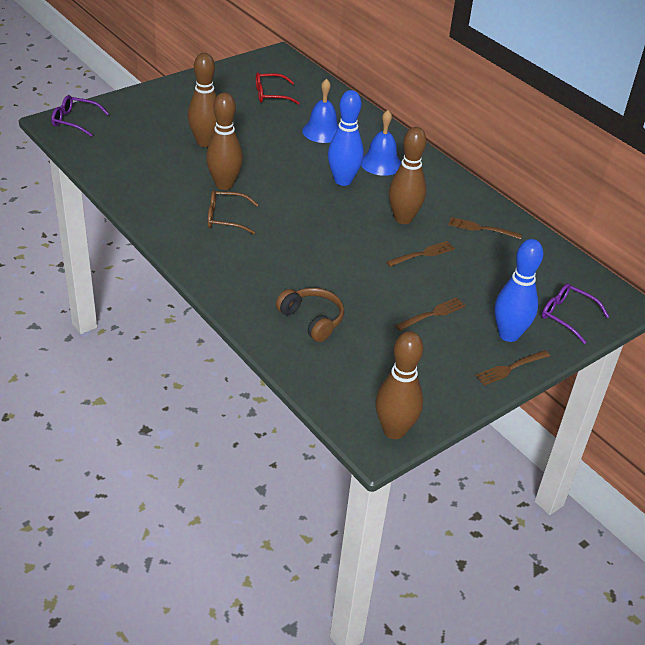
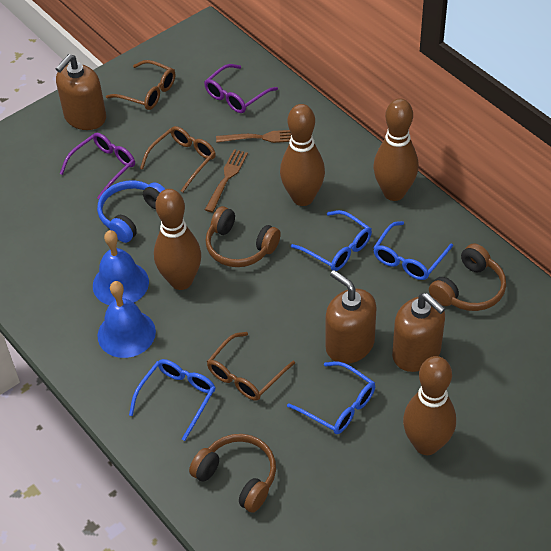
blue bowling pin: 2 -> 0
blue glasses: 0 -> 4
blue headphones: 0 -> 1
brown fork: 4 -> 2
brown glasses: 1 -> 3
brown headphones: 1 -> 3
brown soap dispenser: 0 -> 3
red glasses: 1 -> 0

